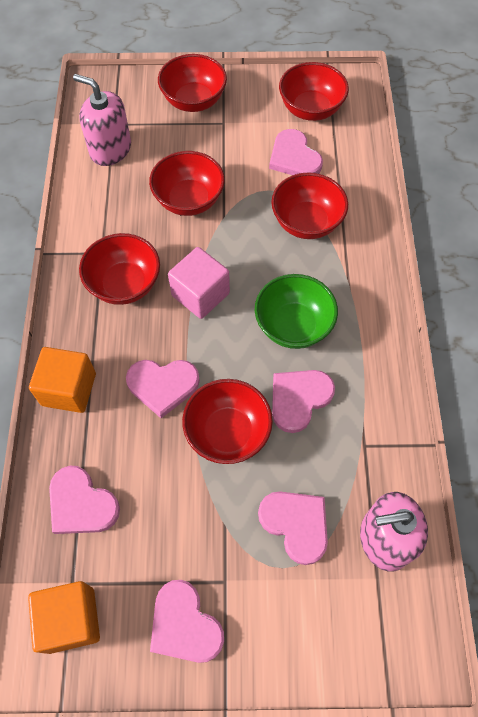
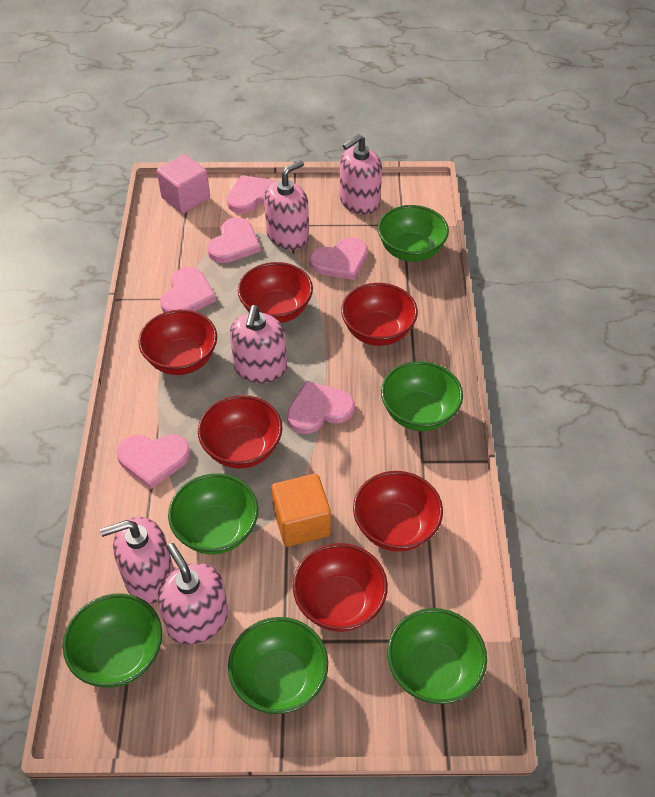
green bowl: 1 -> 6
orange cube: 2 -> 1
pink soap dispenser: 2 -> 5

